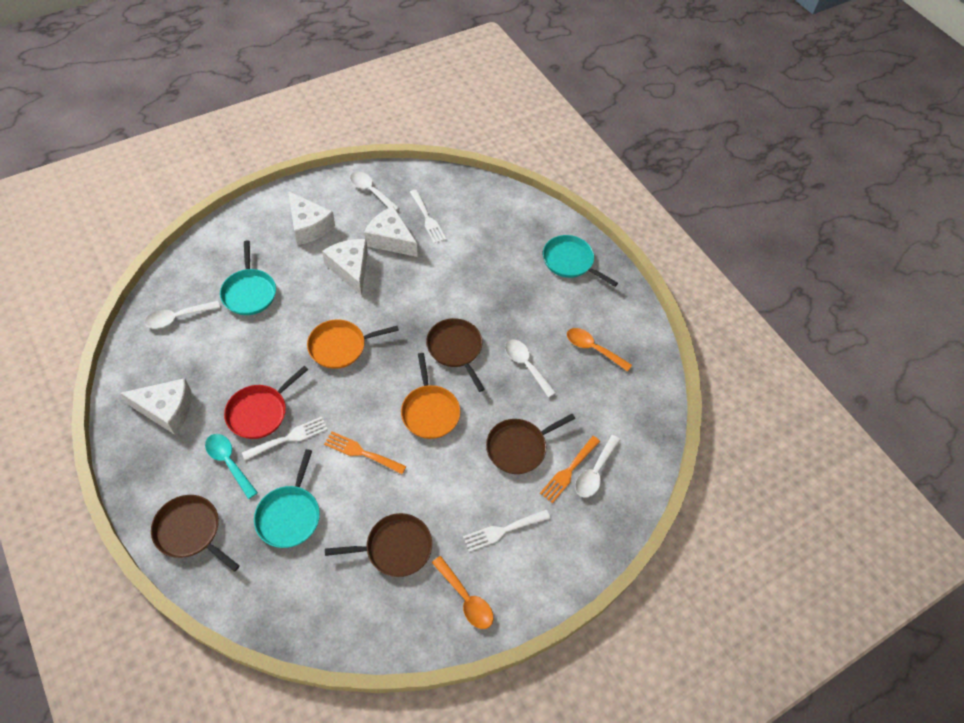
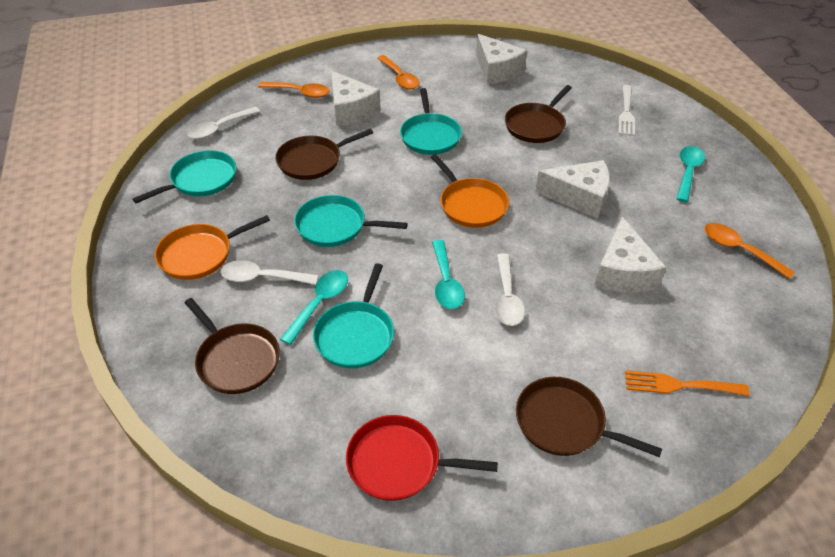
orange fork: 2 -> 1
orange spoon: 2 -> 3
turquoise pan: 3 -> 4
turquoise spoon: 1 -> 3
white fork: 3 -> 1
white spoon: 4 -> 3

